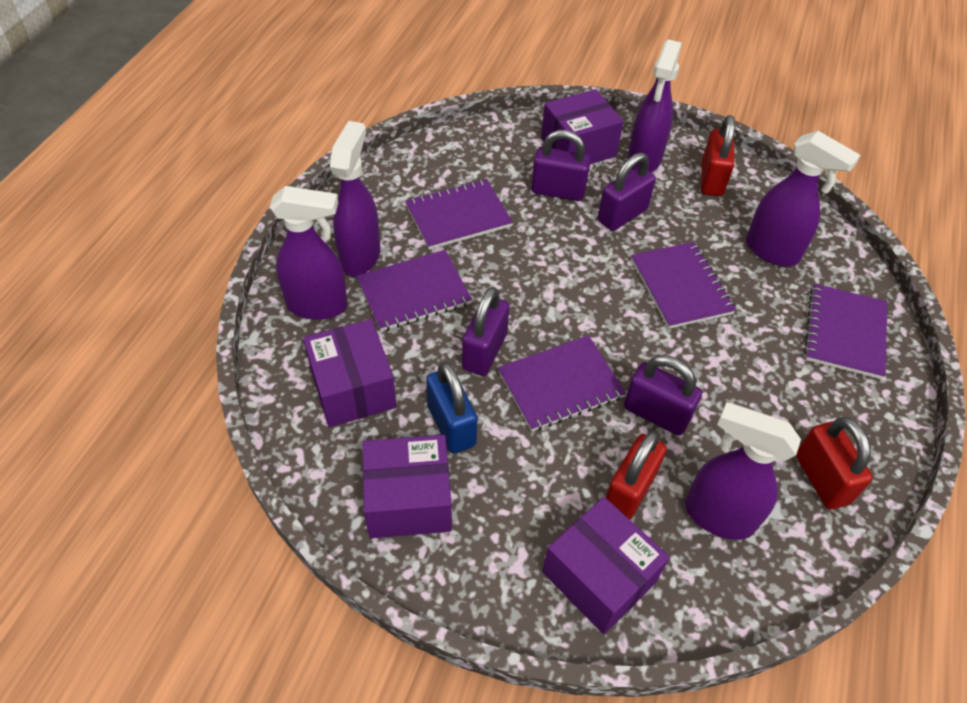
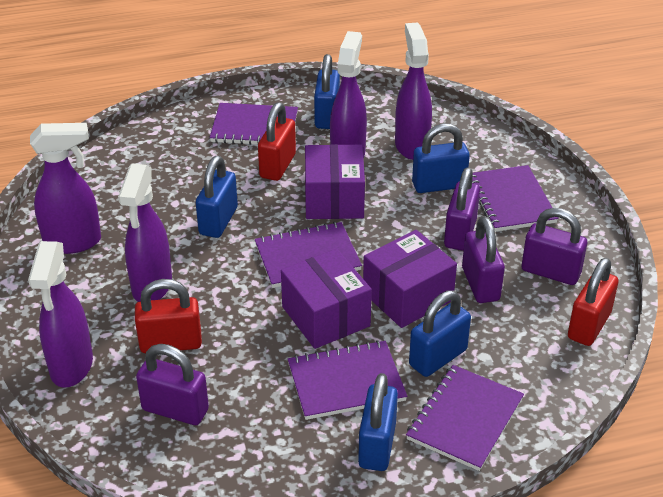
blue padlock: 1 -> 5
purple box: 4 -> 3

